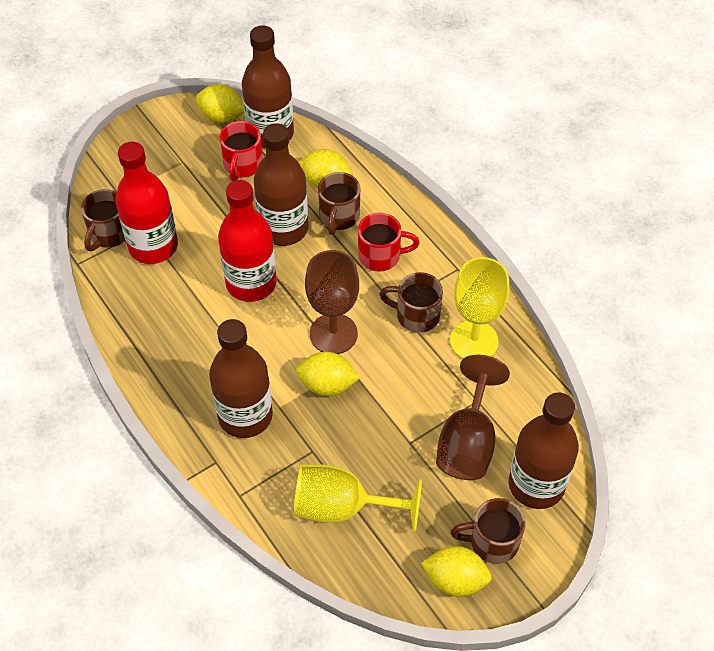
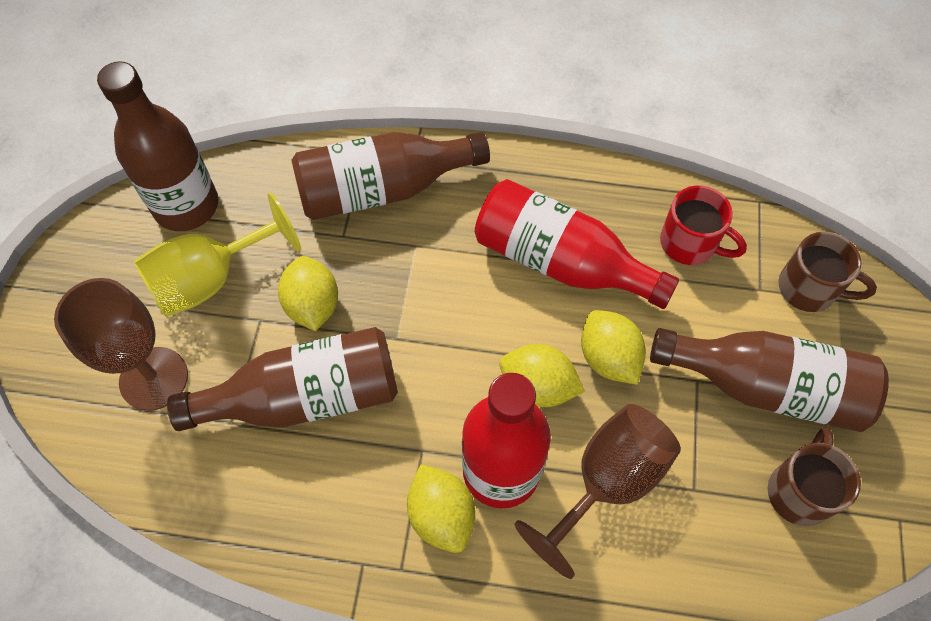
brown mug: 4 -> 2
red mug: 2 -> 1
yellow goblet: 2 -> 1

